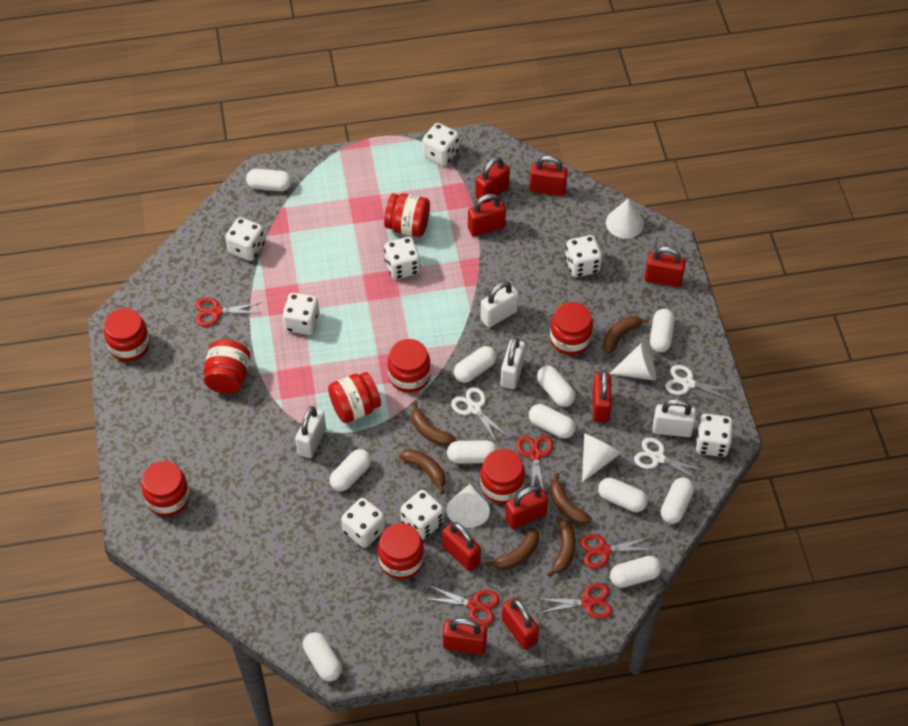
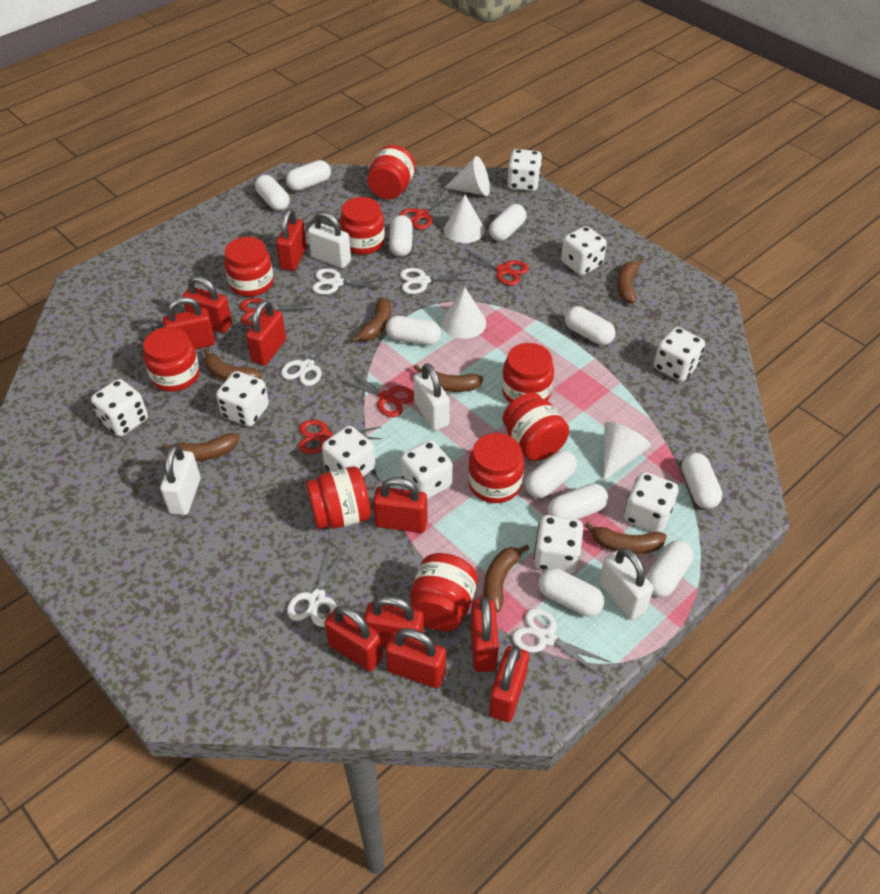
brown banana: 6 -> 7
red padlock: 9 -> 10
white dice: 8 -> 9
white scissors: 3 -> 5

